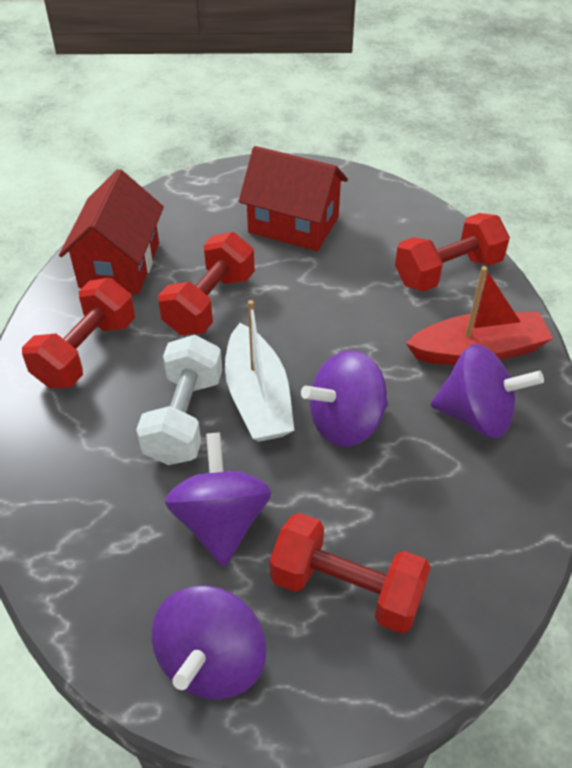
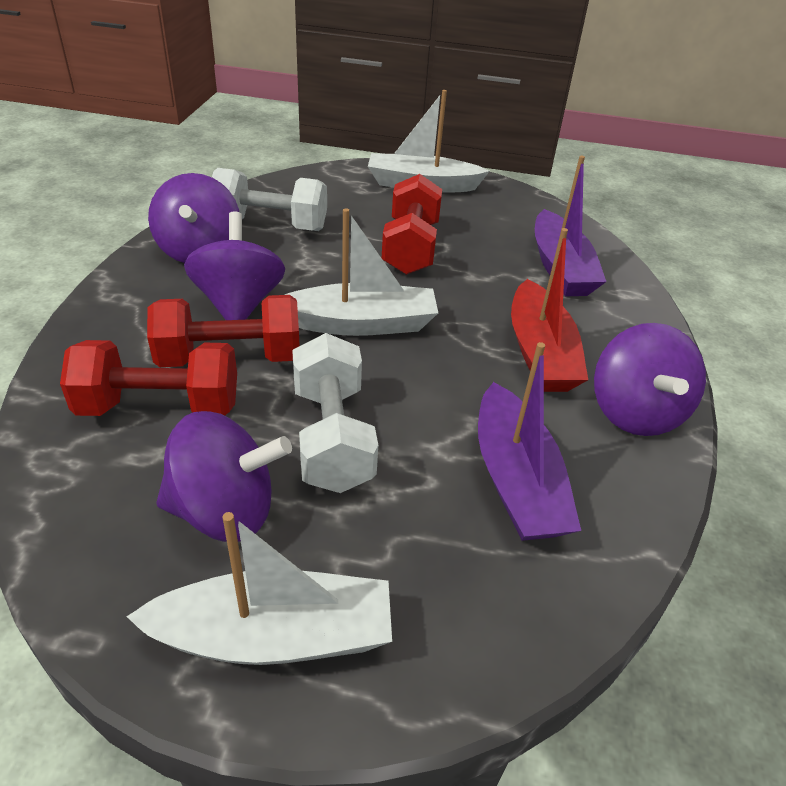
purple boat: 0 -> 2
red dumbbell: 4 -> 3
red house: 2 -> 0
white boat: 1 -> 3
white dumbbell: 1 -> 2

